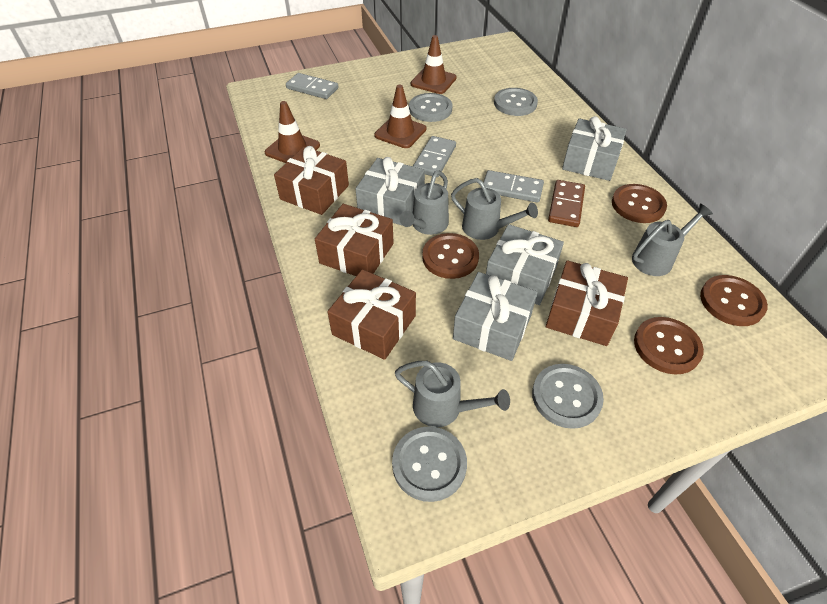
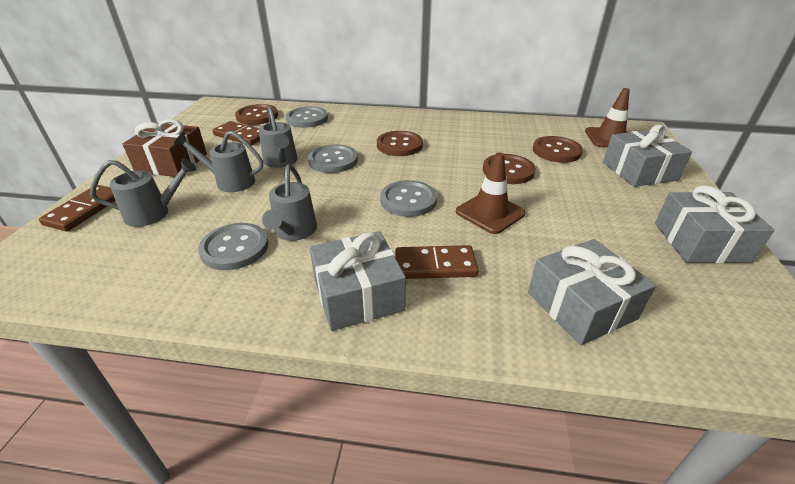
brown domino: 1 -> 3
brown gift: 4 -> 1
brown traffic cone: 3 -> 2
grey domino: 3 -> 0

